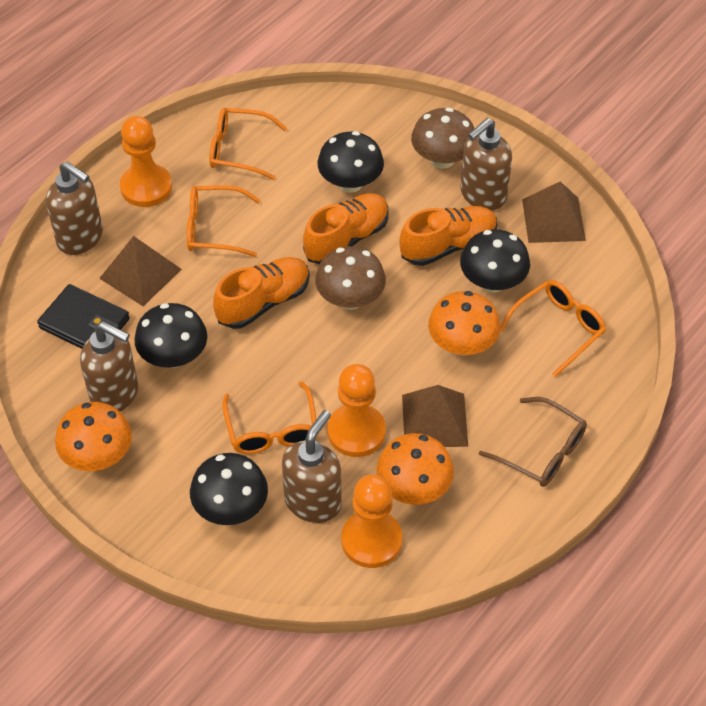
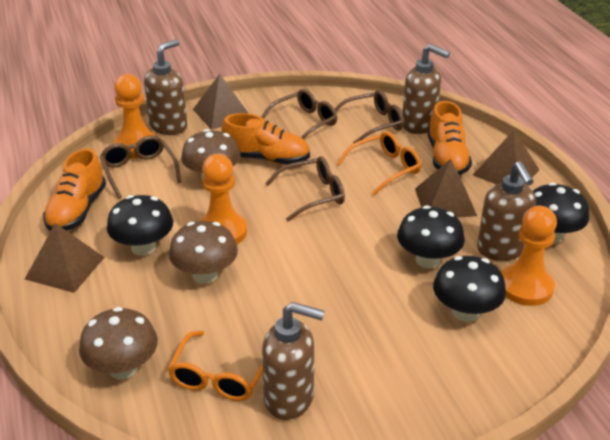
black wallet: 1 -> 0
brown glasses: 1 -> 4
brown mushroom: 2 -> 3
brown pyramid: 3 -> 4
orange glasses: 4 -> 2
orange mushroom: 3 -> 0

